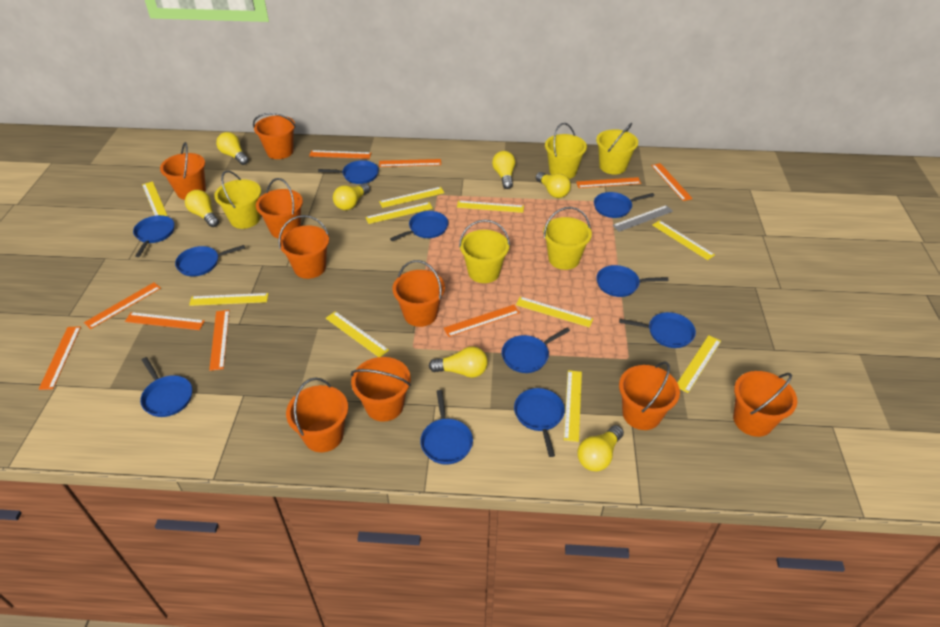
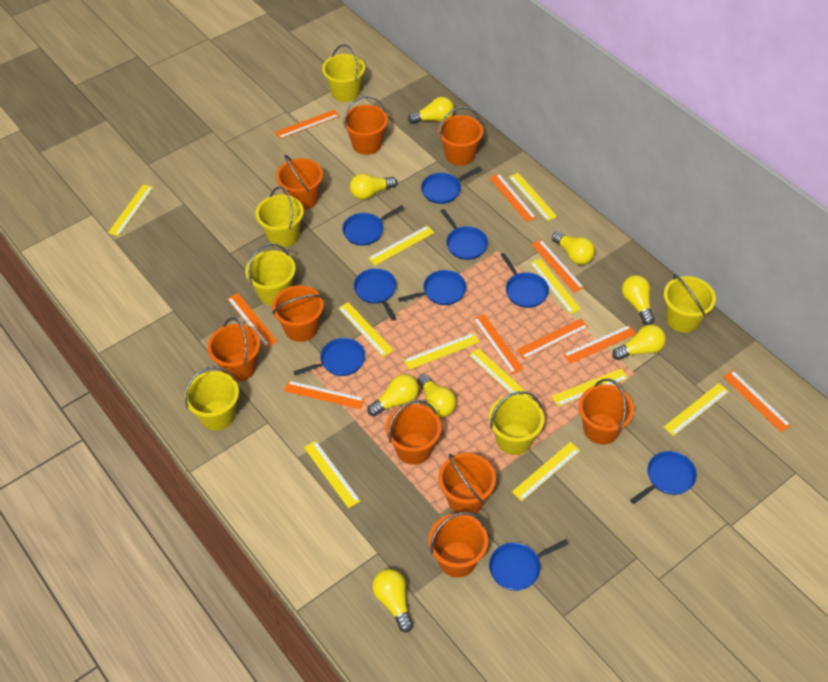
blue pan: 11 -> 9
grey ruler: 1 -> 0
yellow bucket: 5 -> 6
yellow light bulb: 7 -> 8
yellow ruler: 10 -> 11

